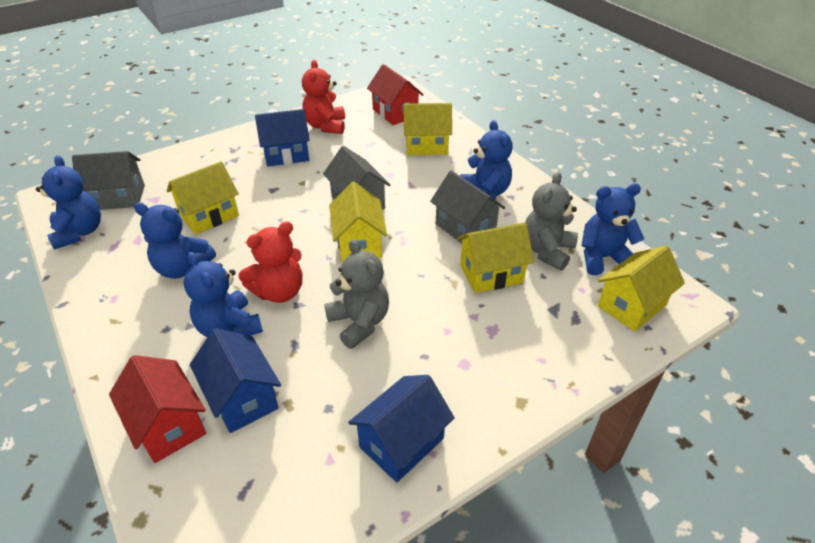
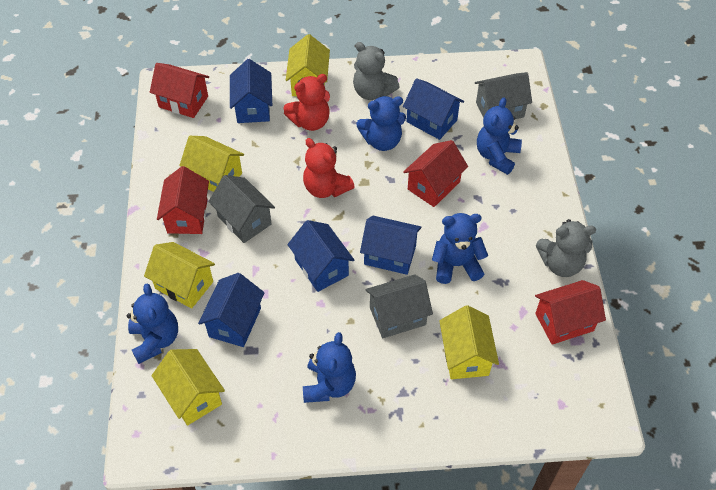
blue house: 3 -> 5
red house: 2 -> 4

